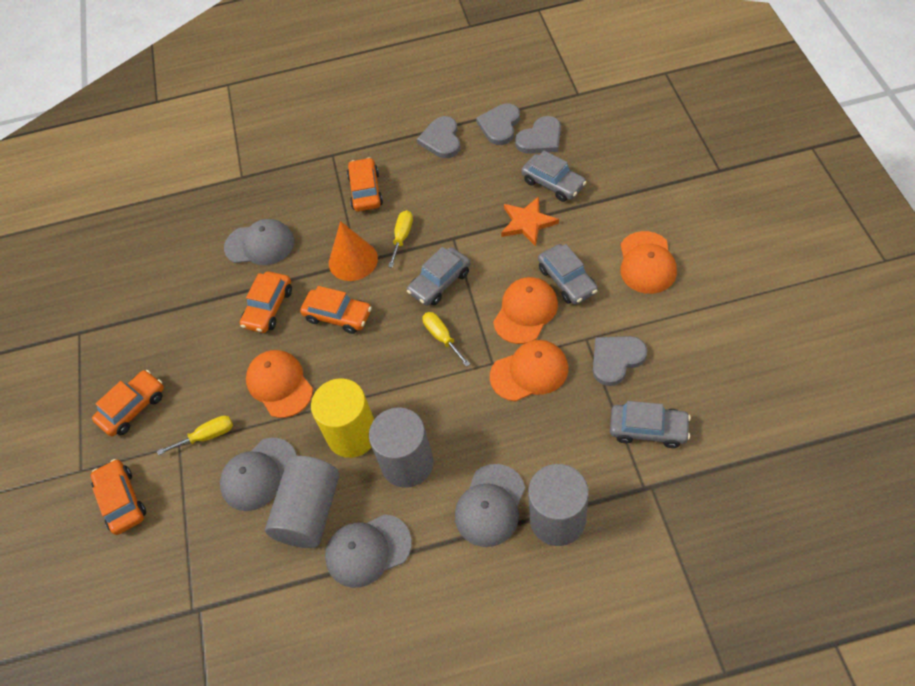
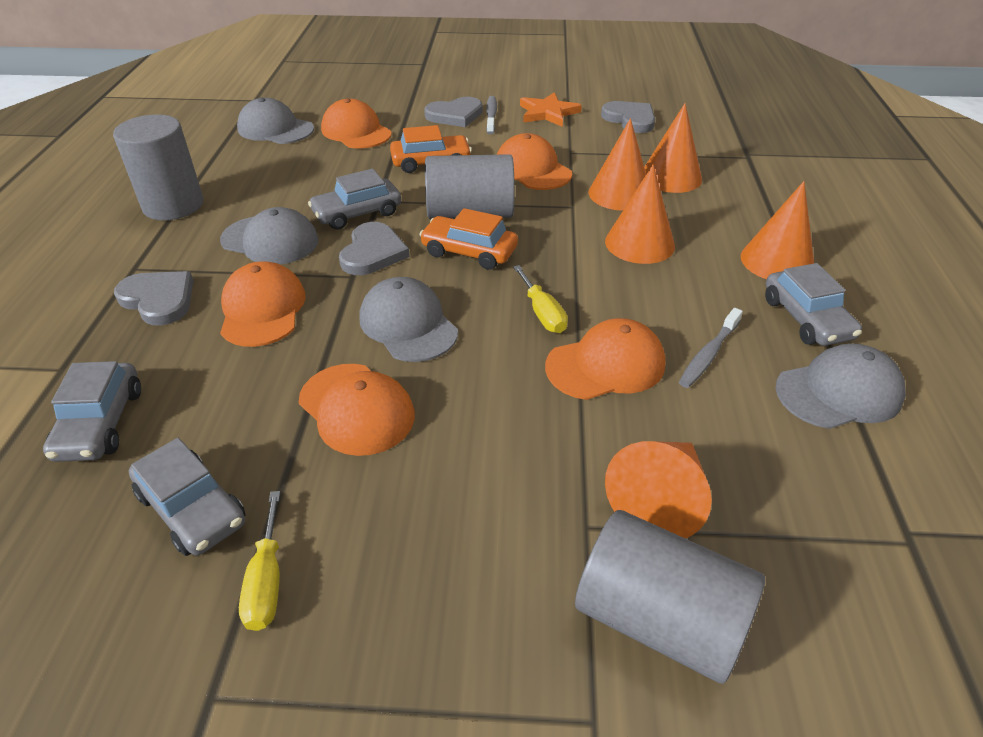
grey toothbrush: 0 -> 2
orange cap: 4 -> 5
orange car: 5 -> 2
orange cone: 1 -> 5
yellow cylinder: 1 -> 0
yellow screwdriver: 3 -> 2

